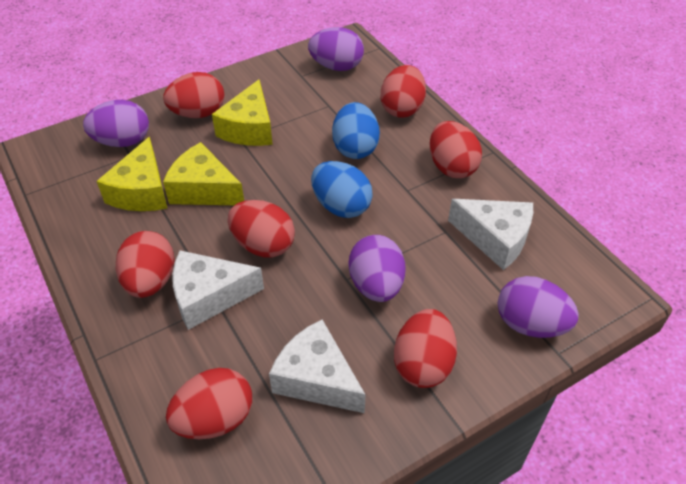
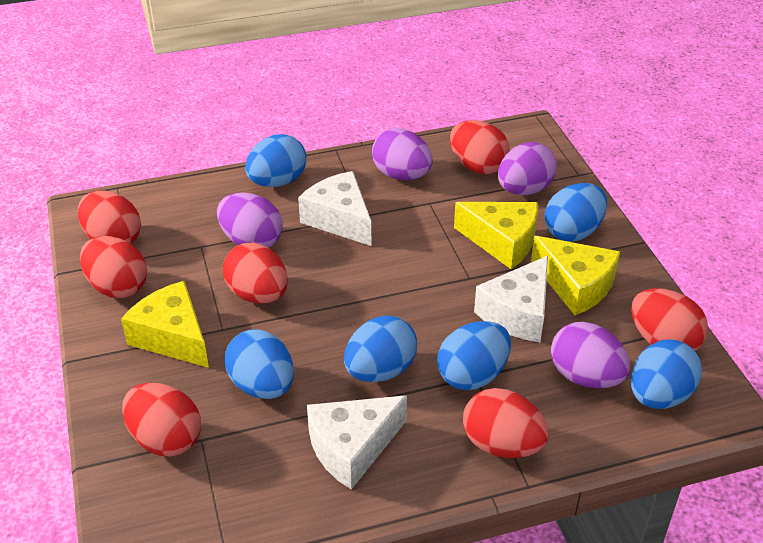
blue egg: 2 -> 6

